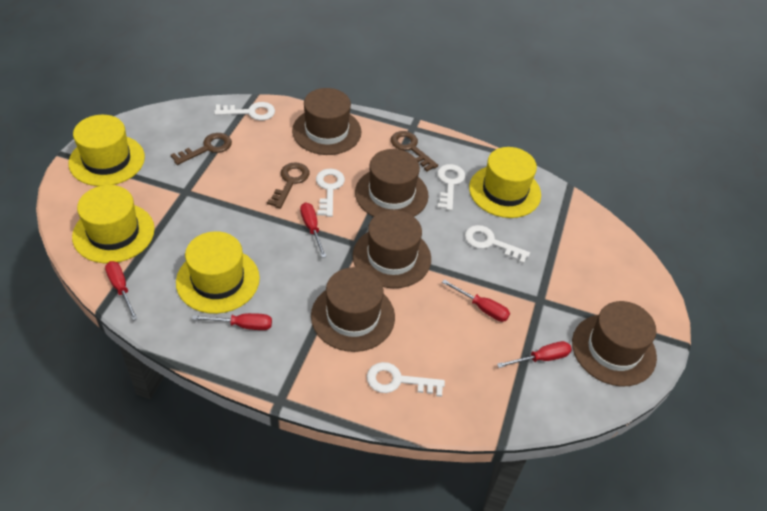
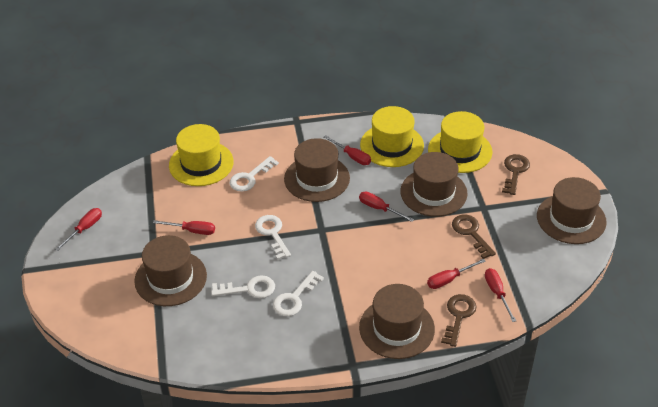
red screwdriver: 5 -> 6
white key: 5 -> 4
yellow hat: 4 -> 3

